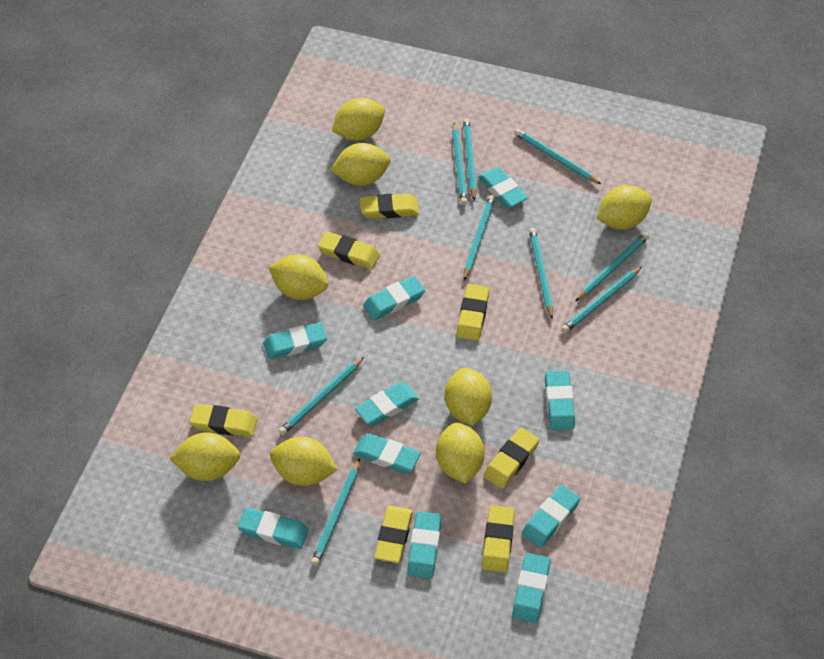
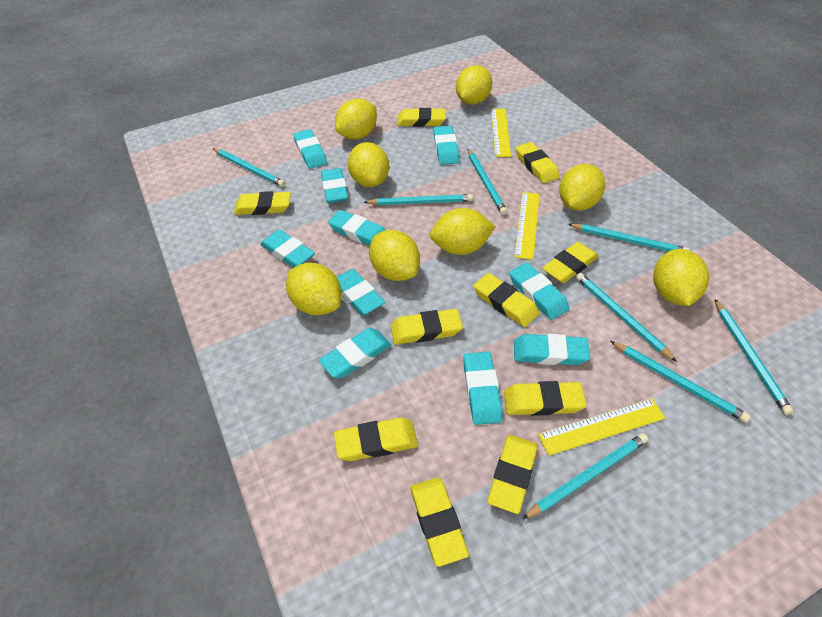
turquoise pencil: 9 -> 8
yellow eraser: 7 -> 10
yellow ruler: 0 -> 3

